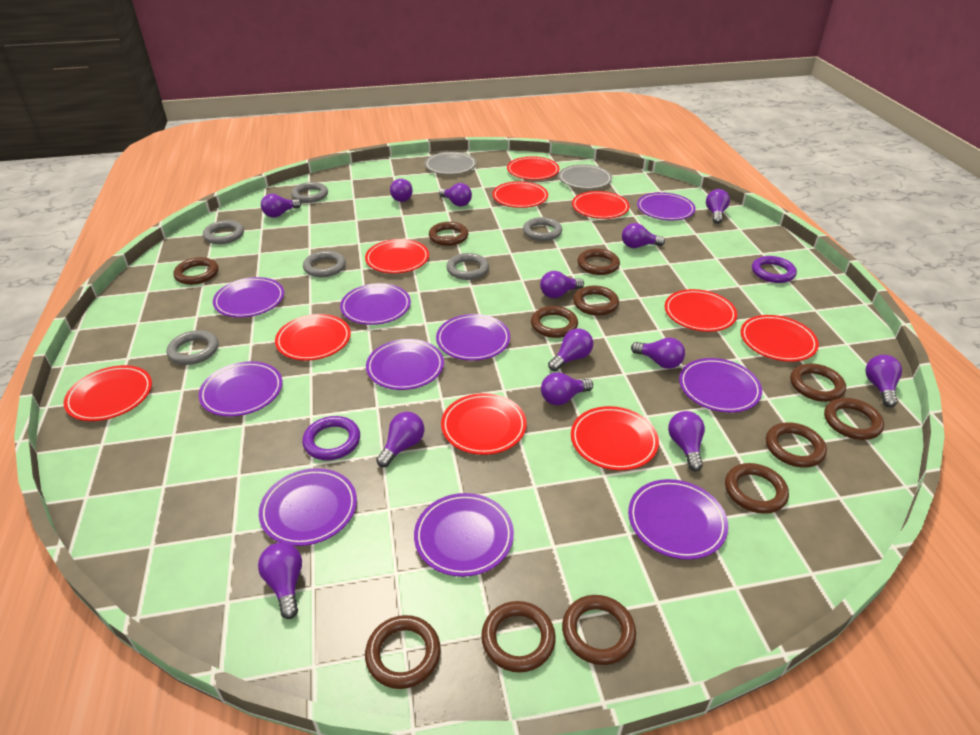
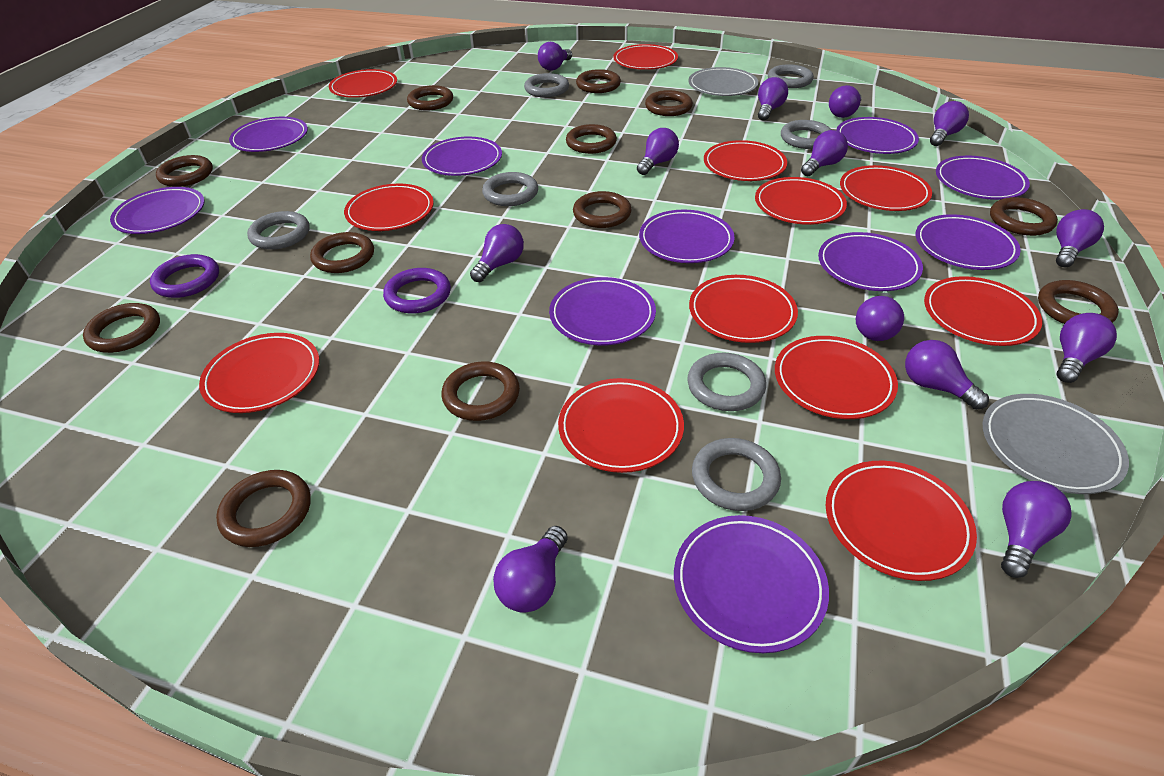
grey ring: 6 -> 7
red plate: 10 -> 12

